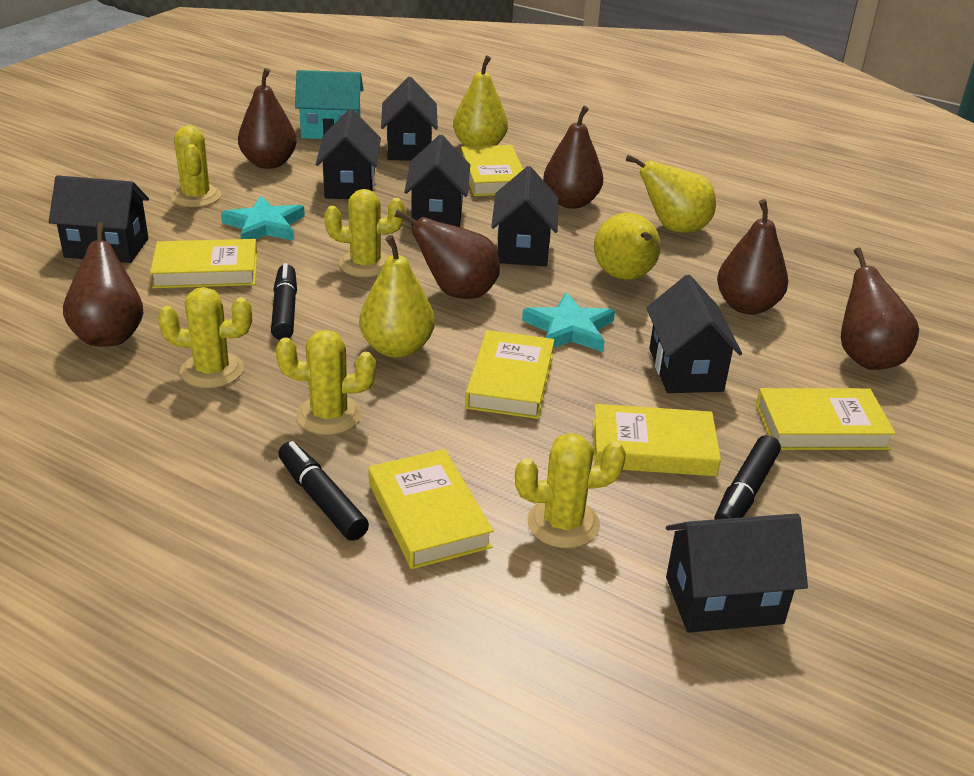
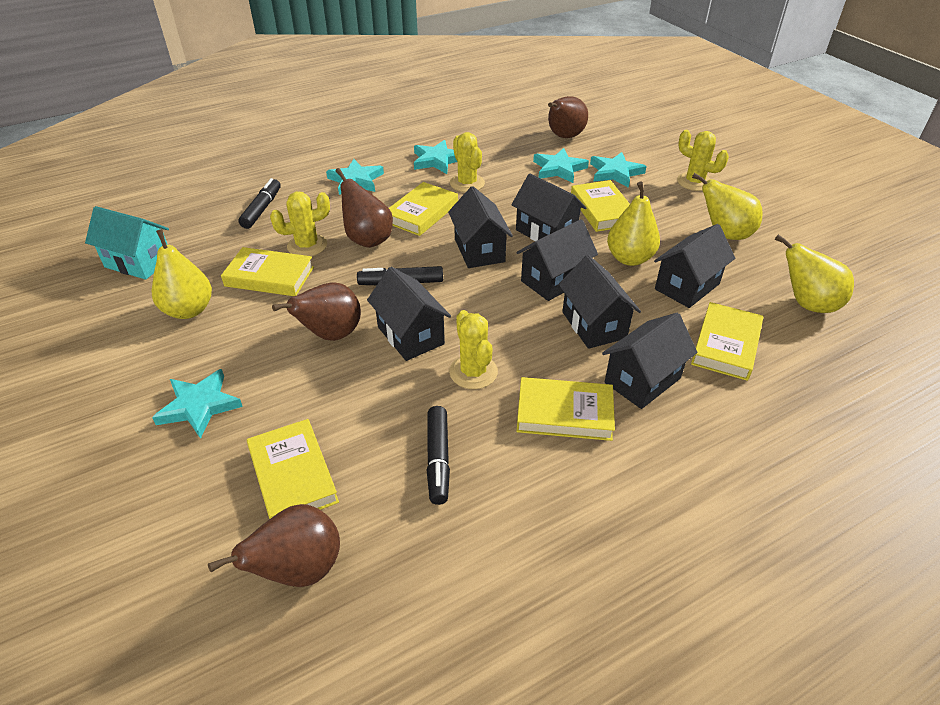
brown pear: 6 -> 4
turquoise star: 2 -> 5
yellow cactus: 5 -> 4

